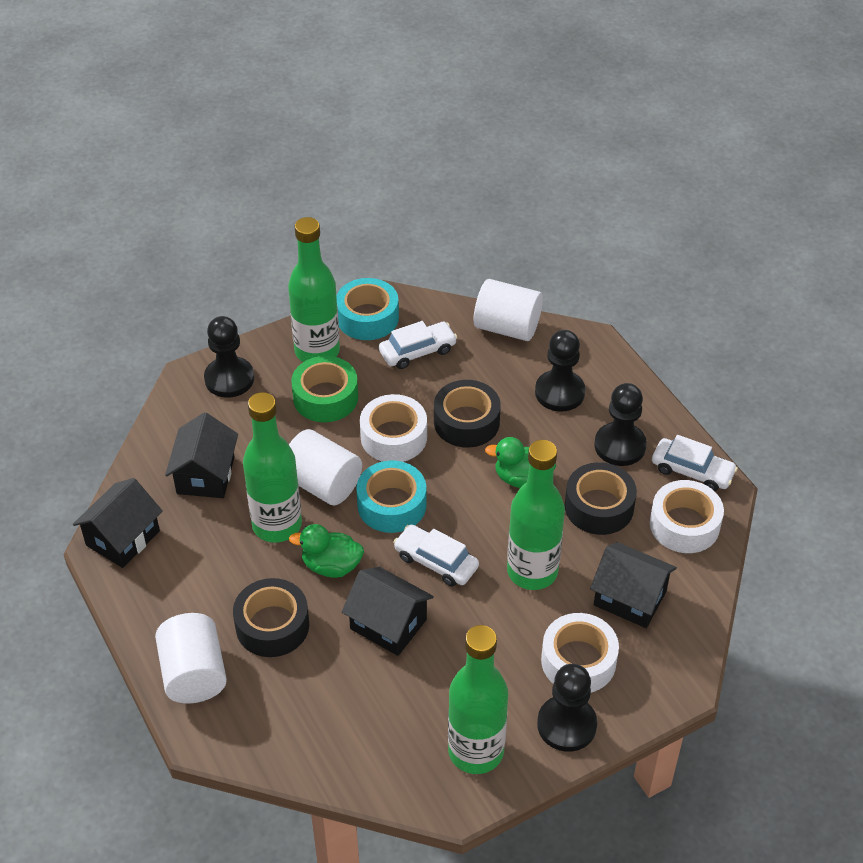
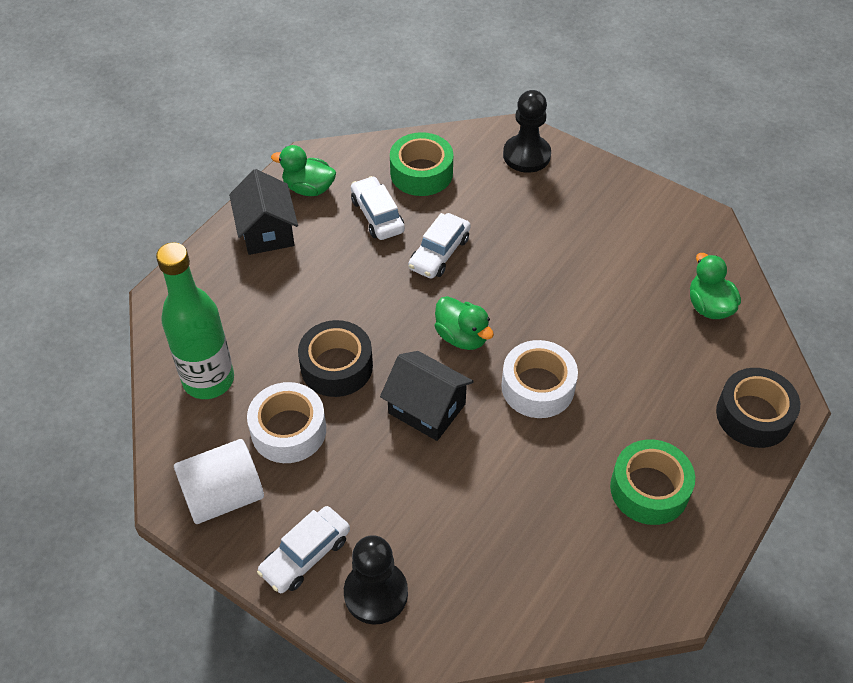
black house: 4 -> 2
black pawn: 4 -> 2
black tape: 3 -> 2
green bottle: 4 -> 1
green duck: 2 -> 3
green tape: 1 -> 2
turquoise tape: 2 -> 0
white cylinder: 3 -> 1
white tape: 3 -> 2

